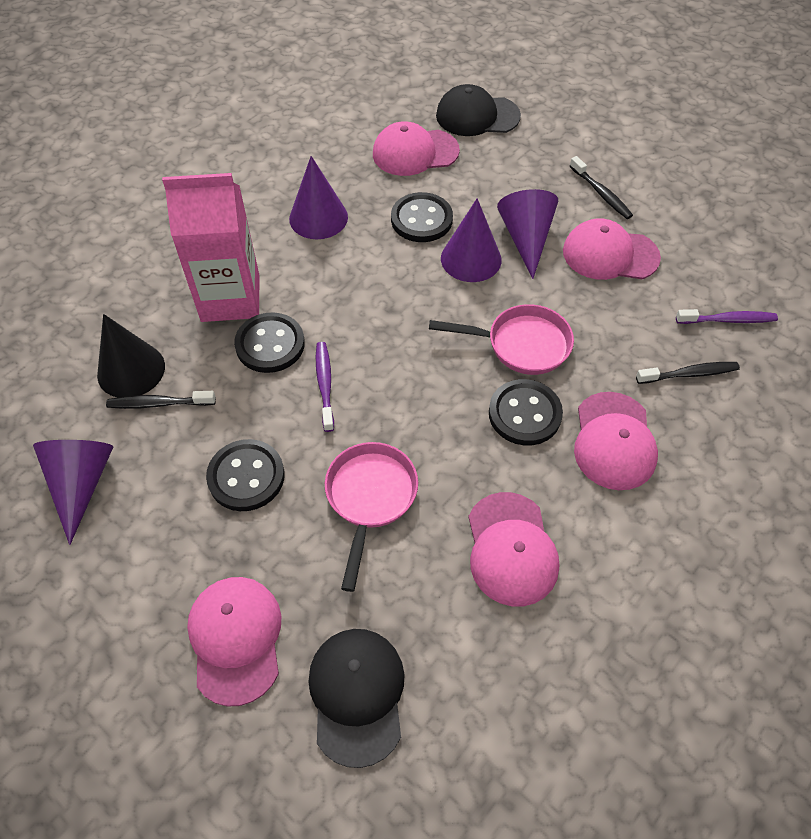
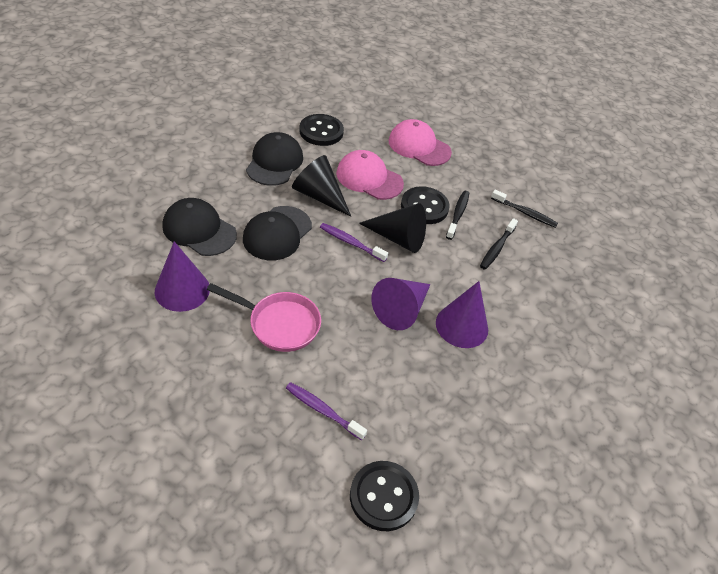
black button: 4 -> 3
black cap: 2 -> 3
black cone: 1 -> 2
pink cap: 5 -> 2
pink carton: 1 -> 0
pink pan: 2 -> 1
purple cone: 4 -> 3

